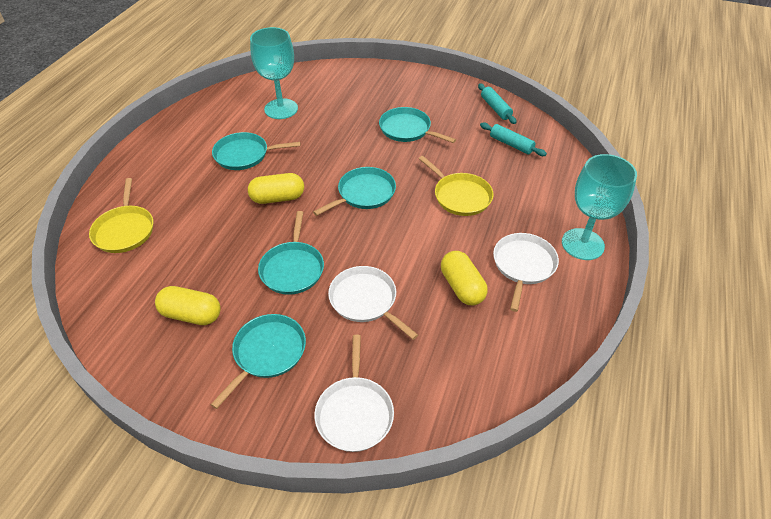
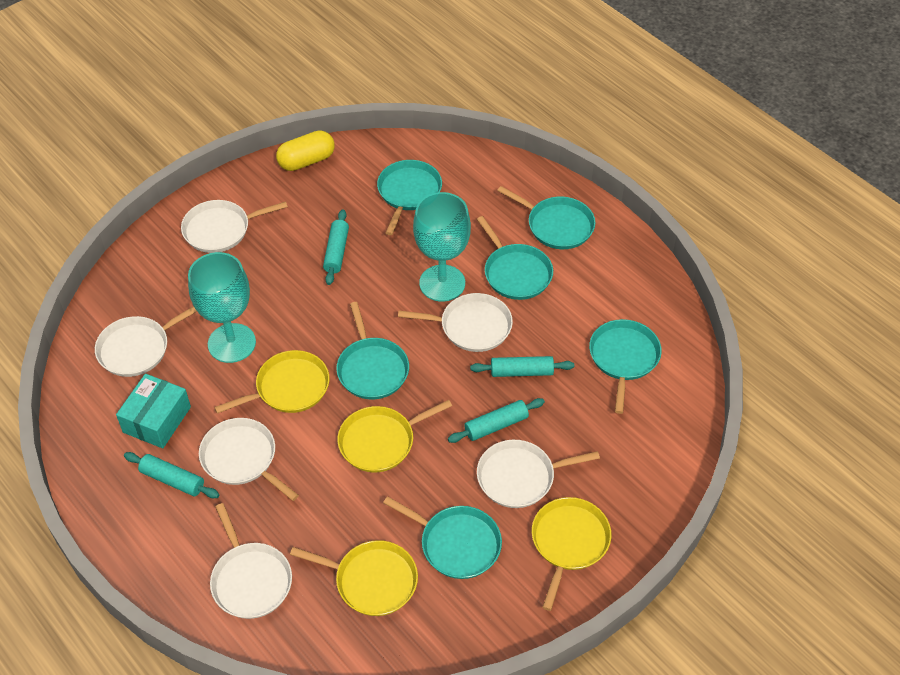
turquoise box: 0 -> 1
turquoise pan: 5 -> 6
turquoise rolling pin: 2 -> 4
white pan: 3 -> 6
yellow capsule: 3 -> 1
yellow pan: 2 -> 4

